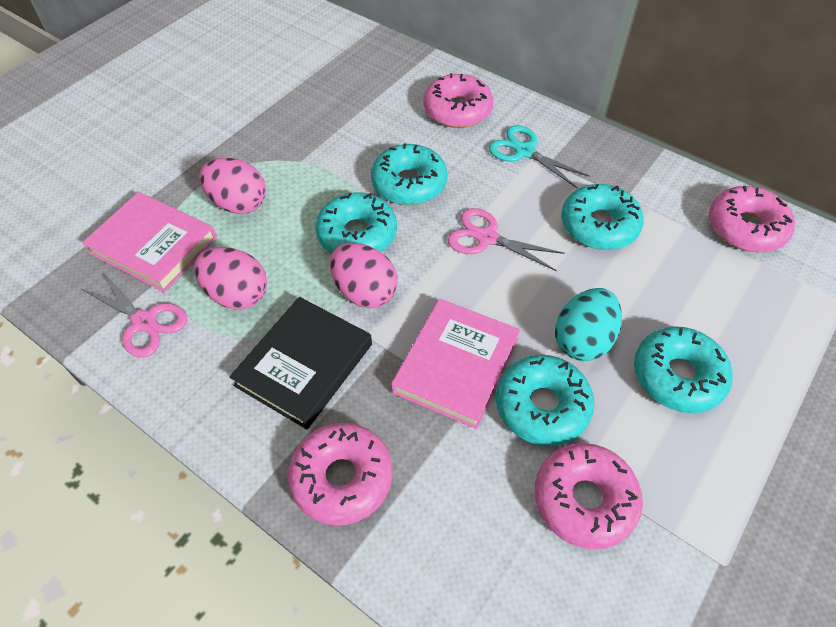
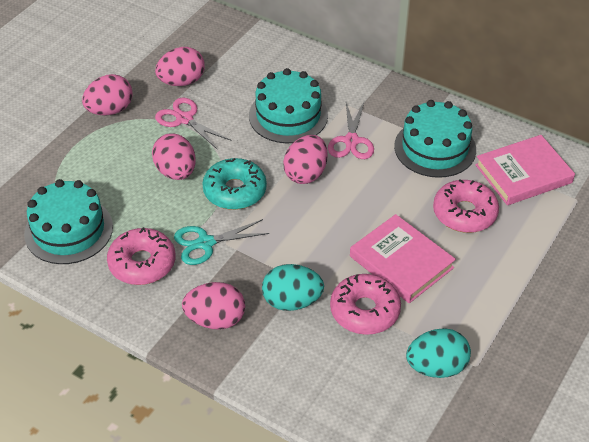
black book: 1 -> 0
pink donut: 4 -> 3
pink egg: 3 -> 5
turquoise cake: 0 -> 3
turquoise donut: 5 -> 1
turquoise egg: 1 -> 2

